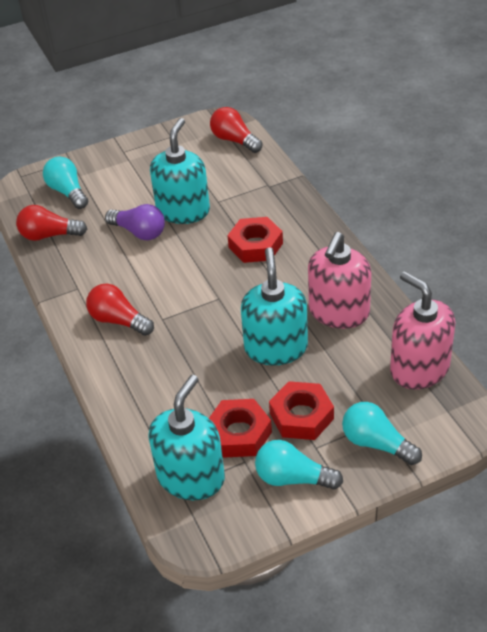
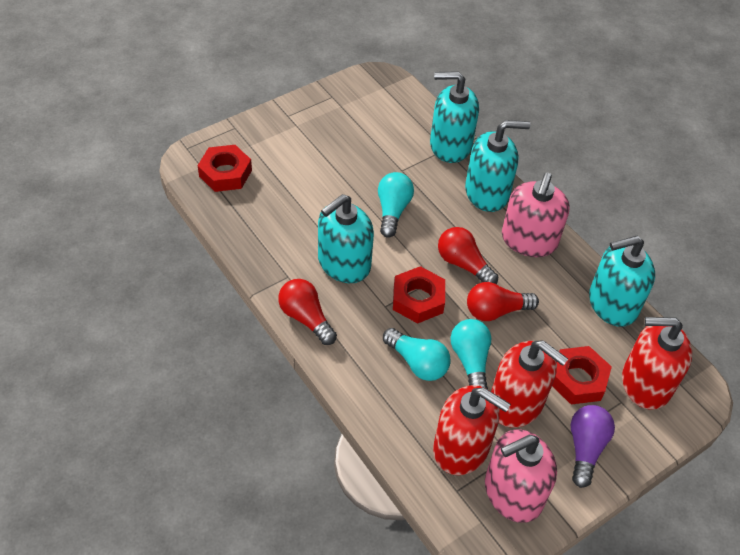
red soap dispenser: 0 -> 3
turquoise soap dispenser: 3 -> 4

